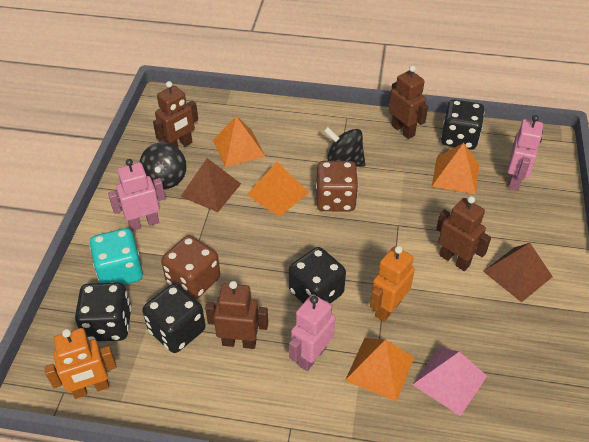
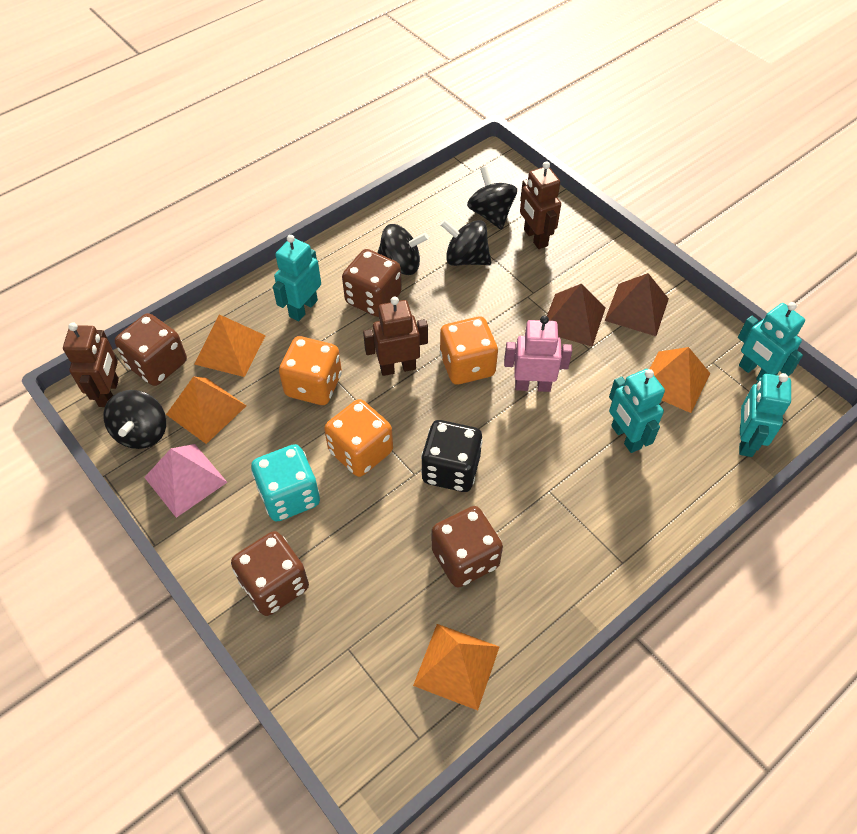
black dice: 4 -> 1
black spinning top: 2 -> 4
brown dice: 2 -> 4
brown robot: 4 -> 3
orange dice: 0 -> 3
orange robot: 2 -> 0
pink robot: 3 -> 1
turquoise robot: 0 -> 4

